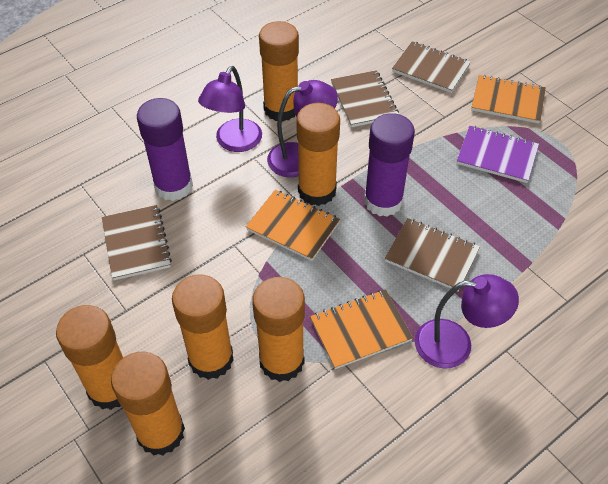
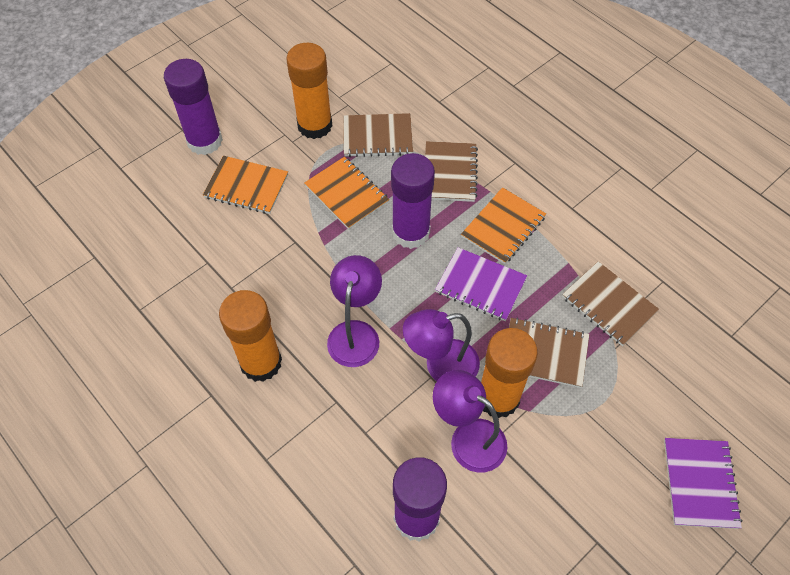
orange glue stick: 6 -> 3
purple glue stick: 2 -> 3
purple notebook: 1 -> 2

